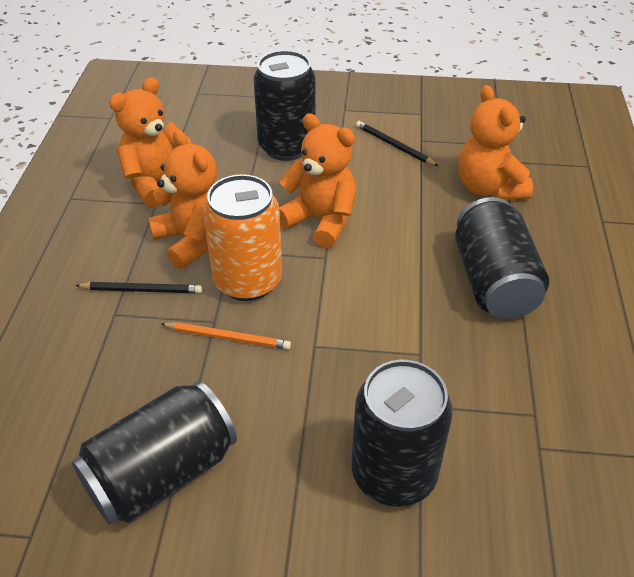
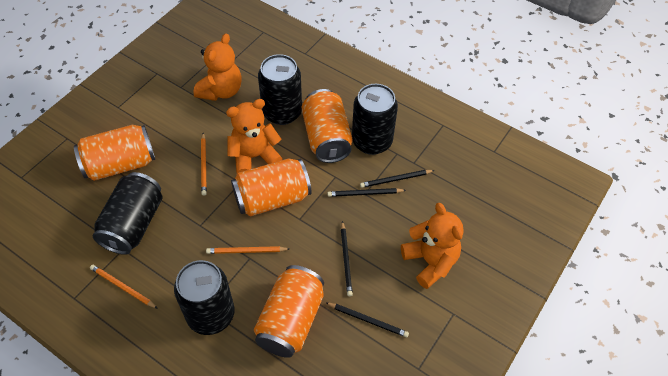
black pencil: 2 -> 4
orange can: 1 -> 4
orange pencil: 1 -> 3
orange teddy bear: 4 -> 3

